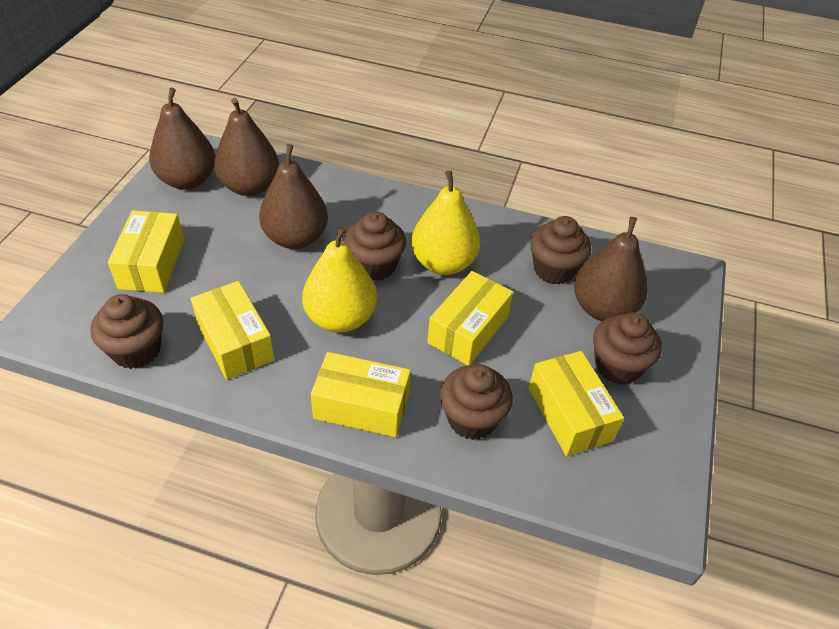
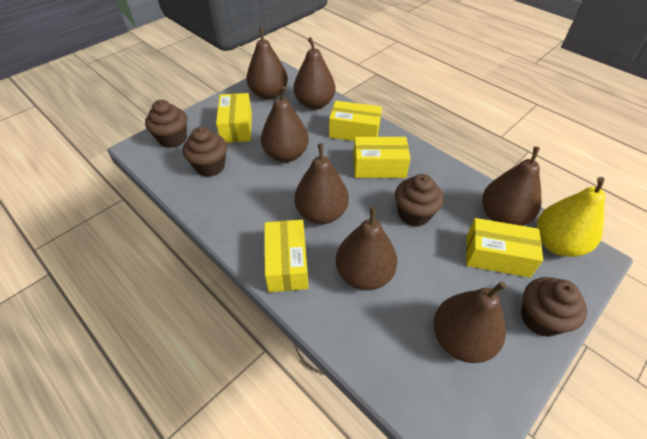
brown cupcake: 5 -> 4
brown pear: 4 -> 7
yellow pear: 2 -> 1

